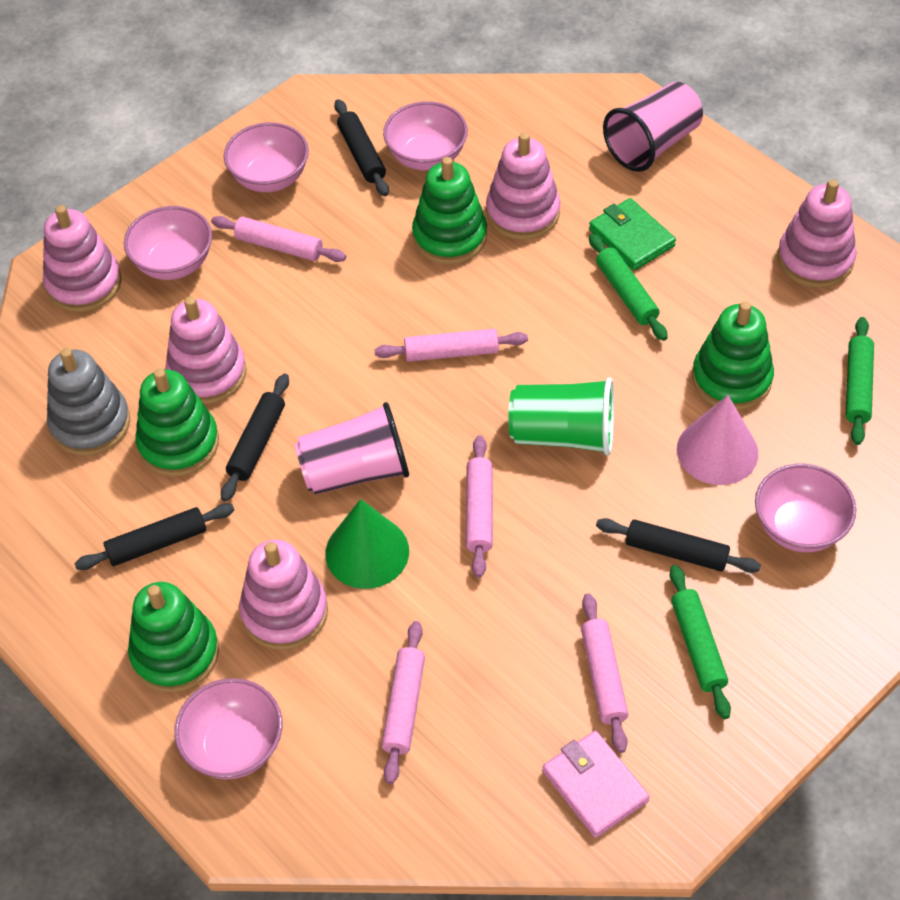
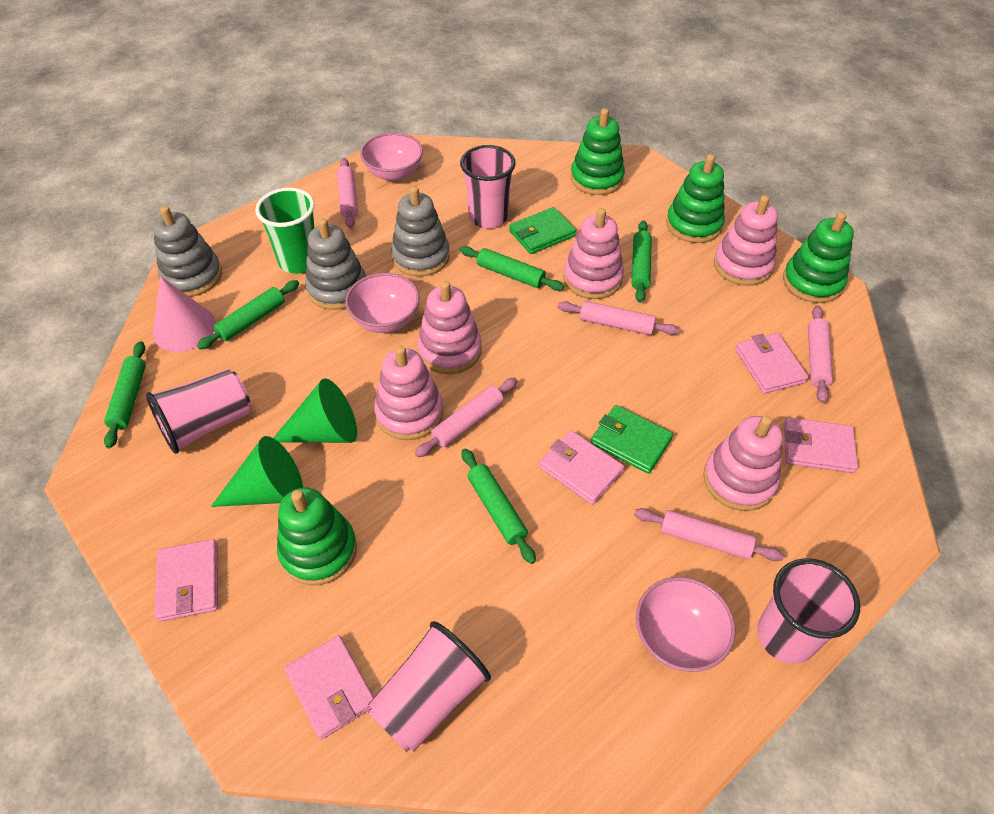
black rolling pin: 4 -> 0
green cone: 1 -> 2
green rolling pin: 3 -> 5
green wallet: 1 -> 2
grey stacking toy: 1 -> 3
pink bowl: 5 -> 3
pink cup: 2 -> 4
pink wallet: 1 -> 5

